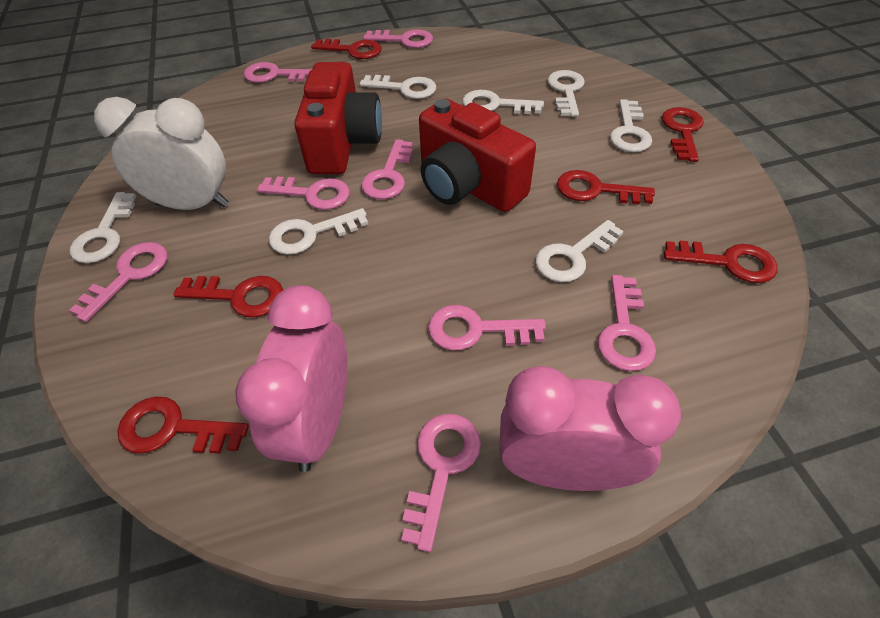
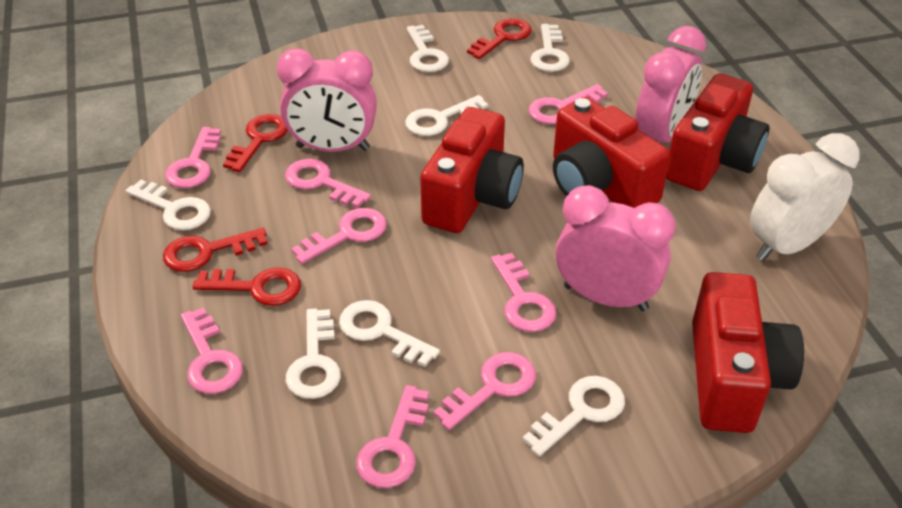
pink clock: 2 -> 3
red camera: 2 -> 4
red key: 6 -> 4

